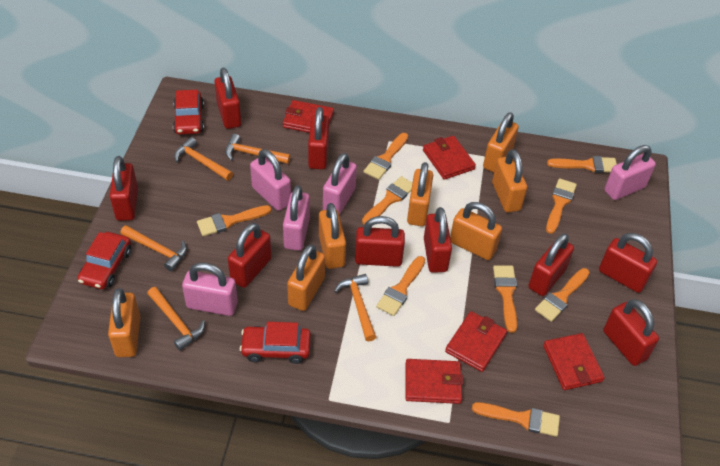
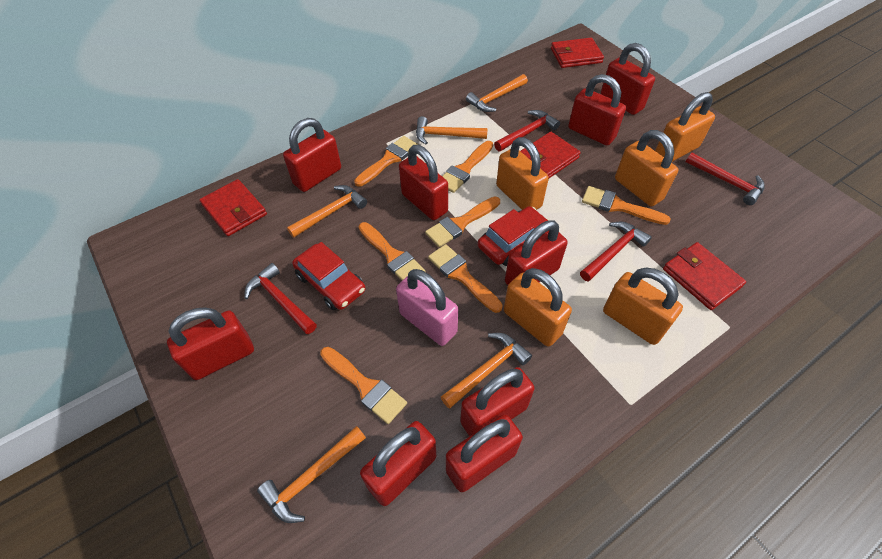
orange brush: 9 -> 7
orange padlock: 7 -> 5
pink padlock: 5 -> 1
red car: 3 -> 2
red hammer: 0 -> 4
red wallet: 5 -> 4

